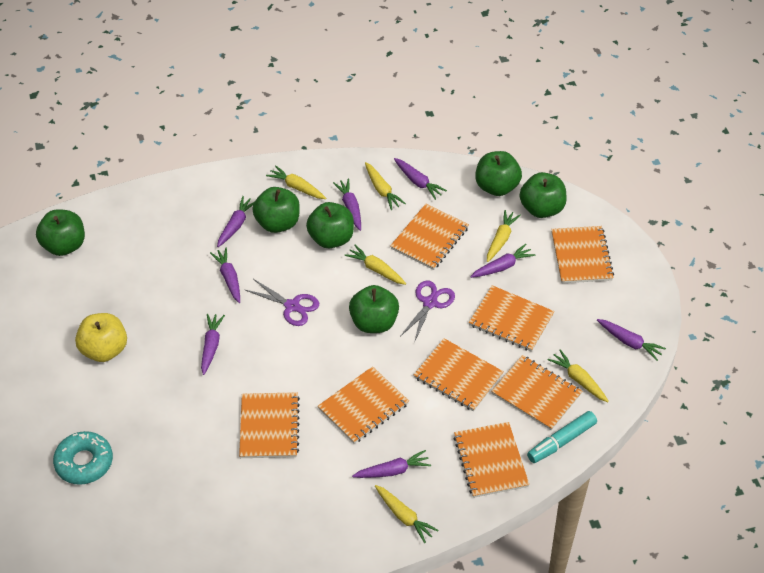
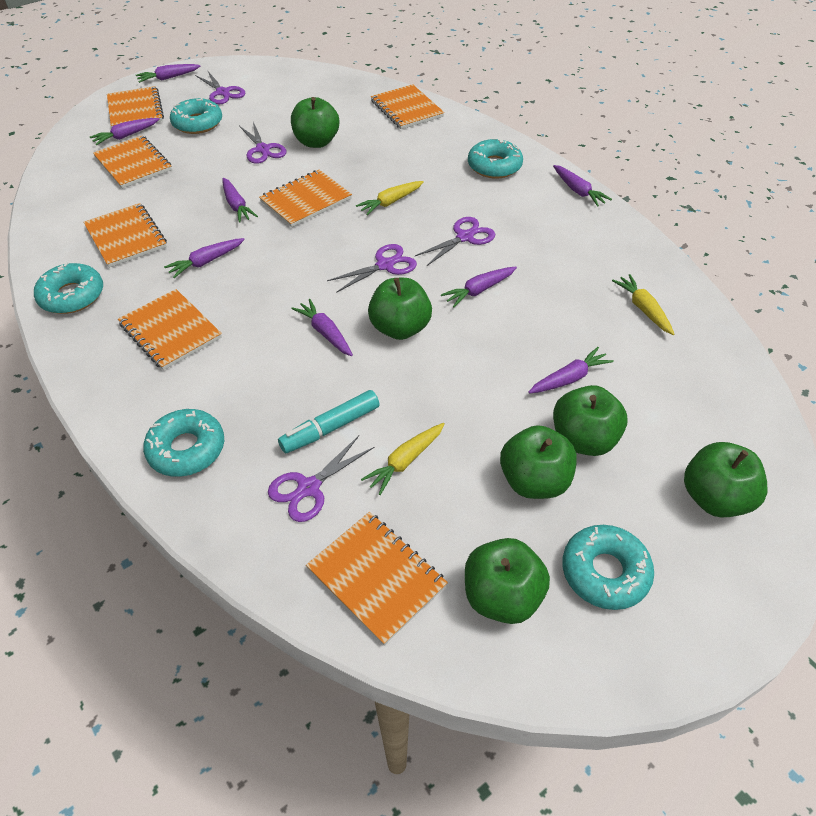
orange notebook: 8 -> 7
purple scissors: 2 -> 5
turquoise donut: 1 -> 5
yellow apple: 1 -> 0
yellow carrot: 6 -> 3

